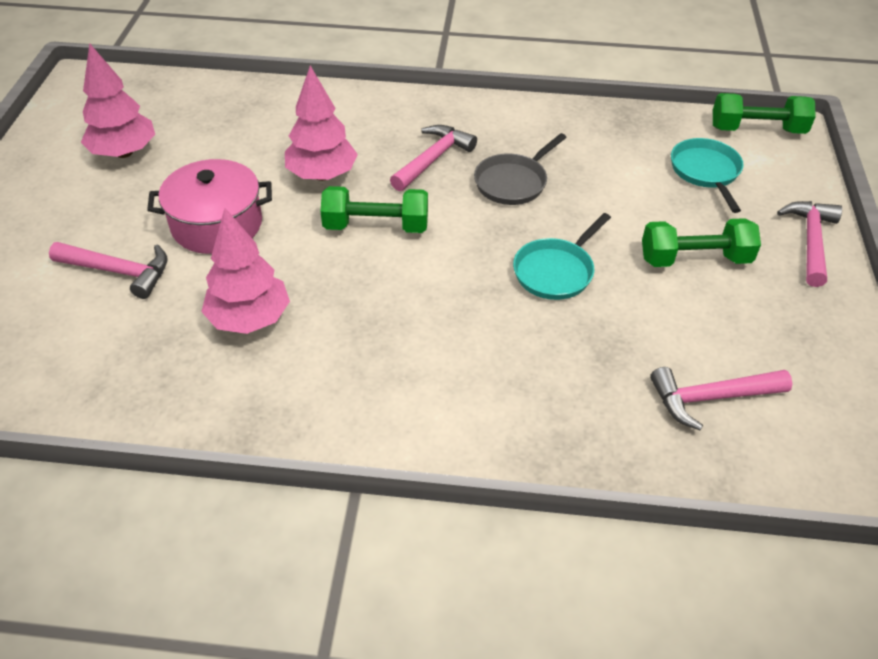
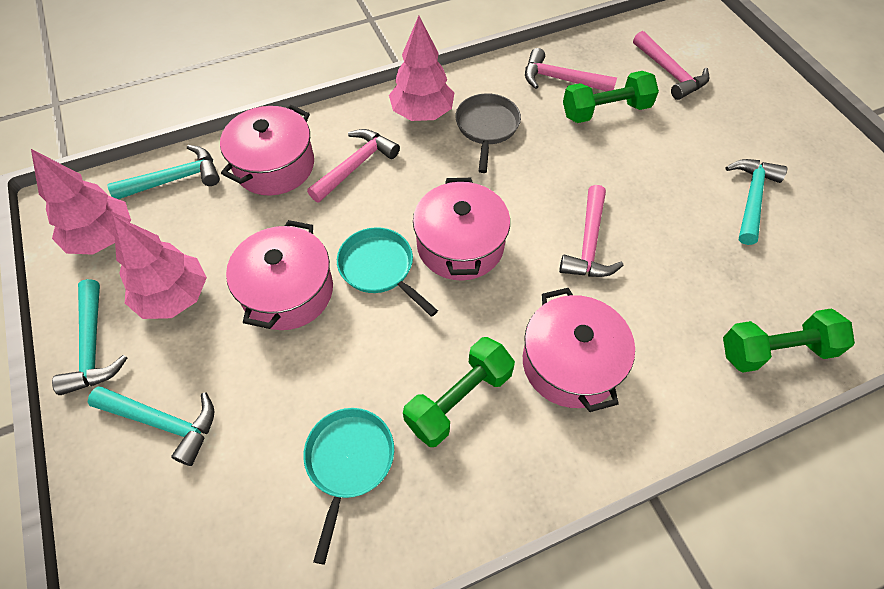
pink pot: 1 -> 4
turquoise hammer: 0 -> 4

